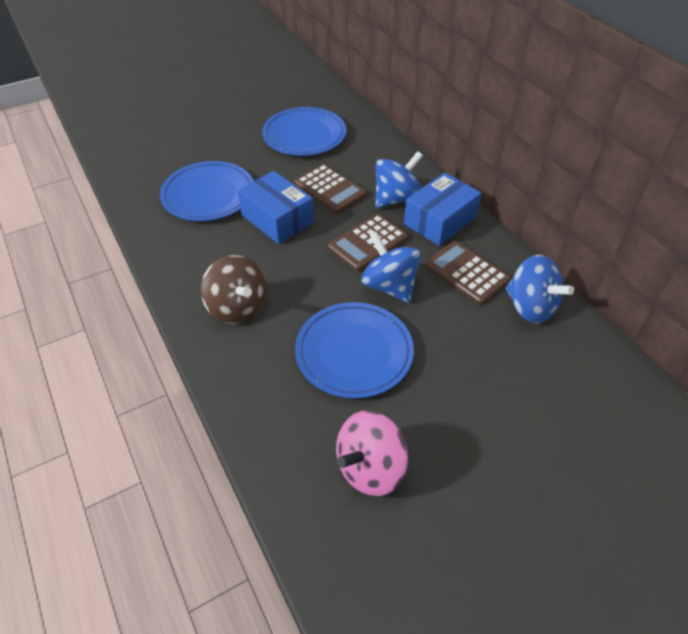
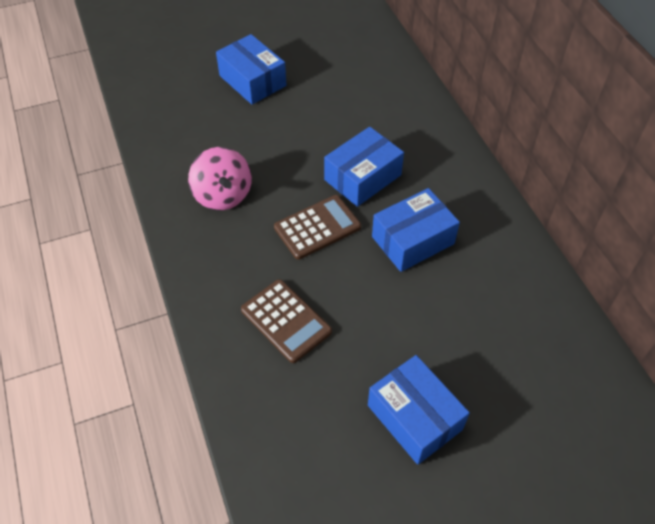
blue box: 2 -> 4
blue plate: 3 -> 0
blue spinning top: 3 -> 0
brown calculator: 3 -> 2
brown spinning top: 1 -> 0

